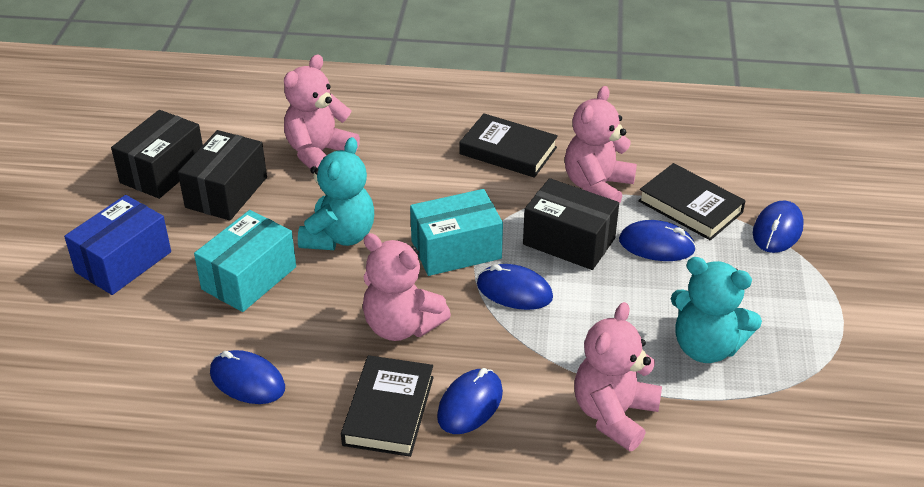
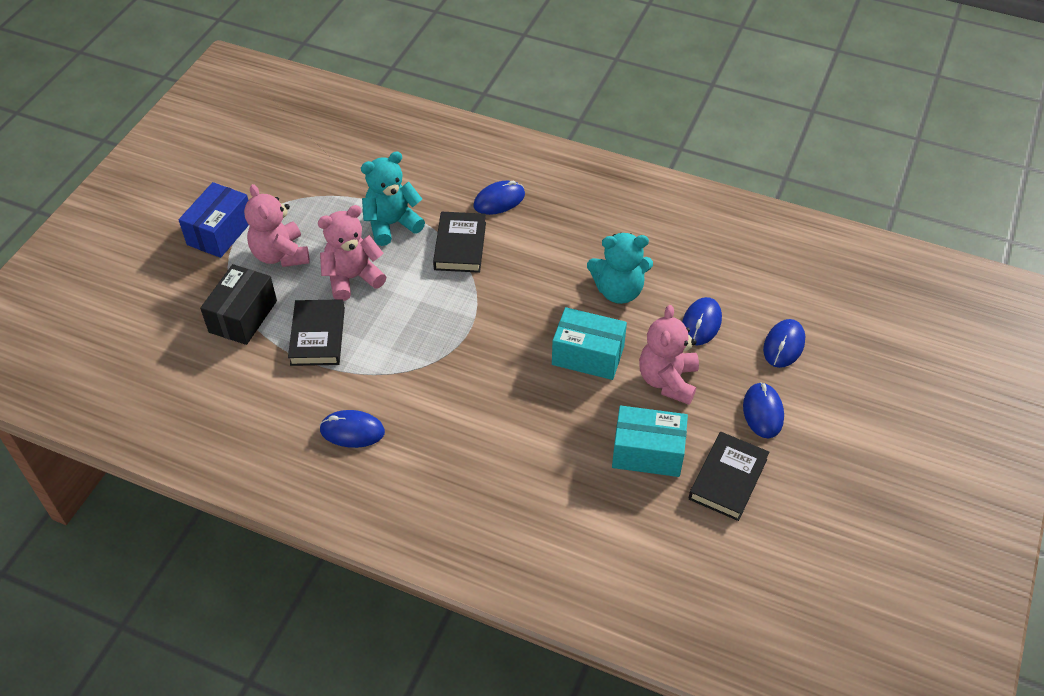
black box: 3 -> 1
pink teddy bear: 4 -> 3

